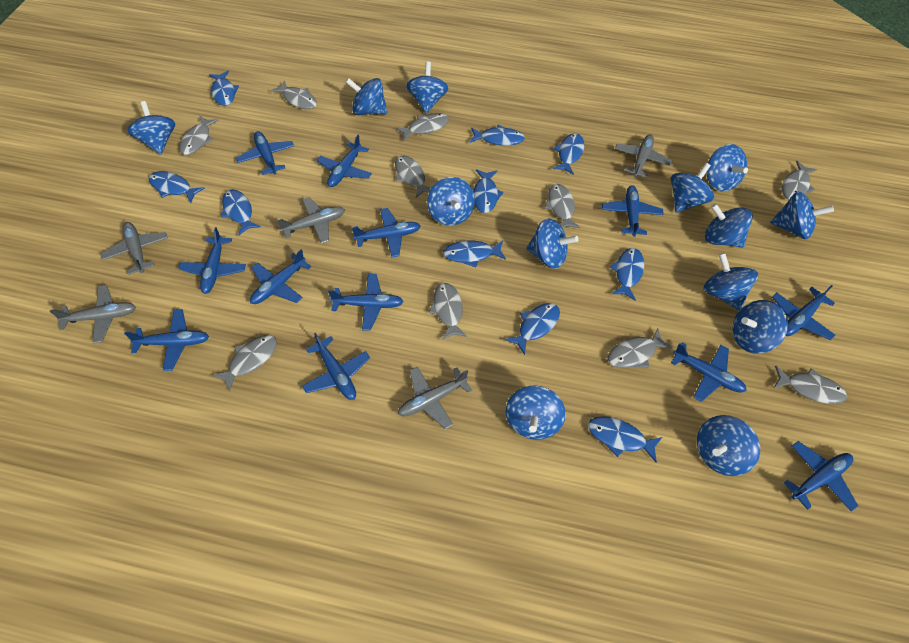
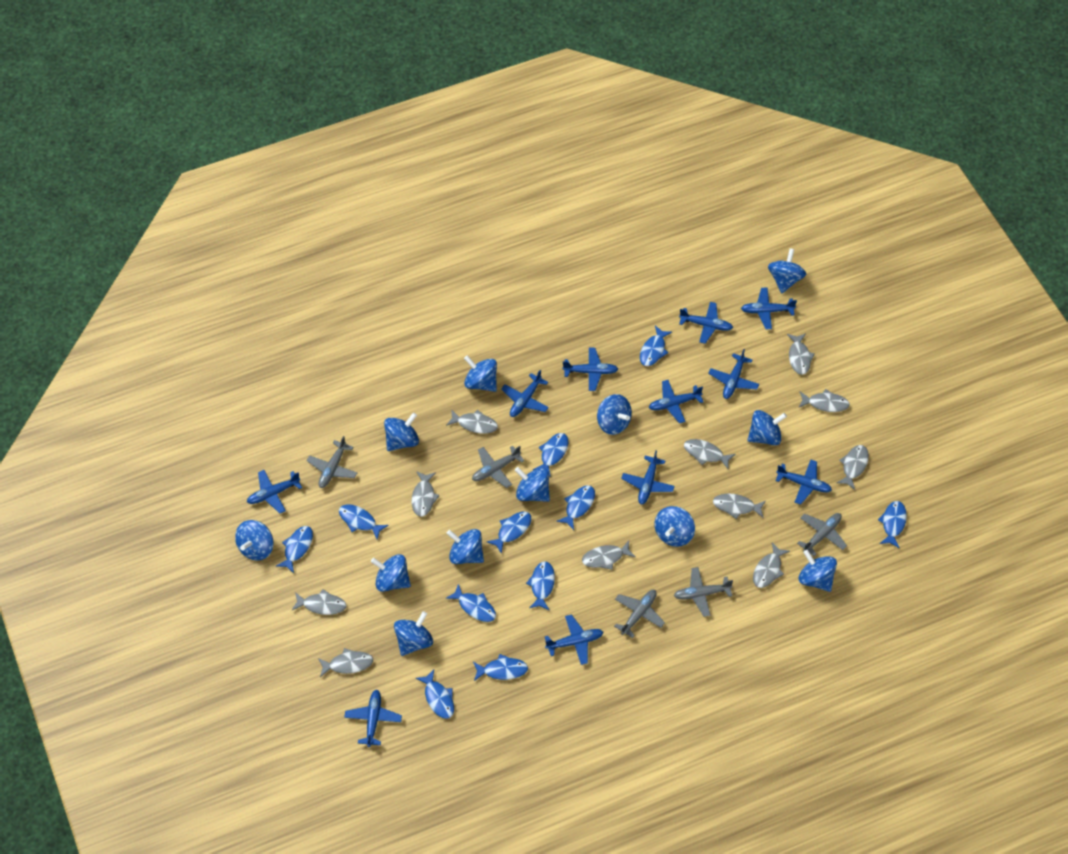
blue fish: 10 -> 11
blue plane: 12 -> 11
blue spinning top: 13 -> 12
grey fish: 10 -> 11

